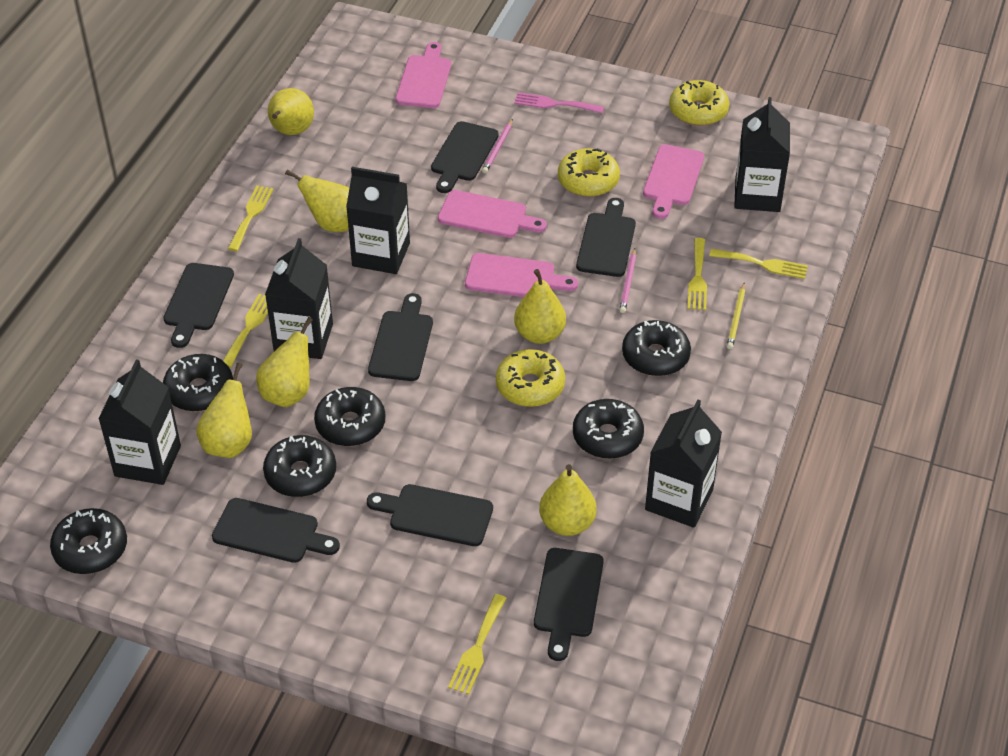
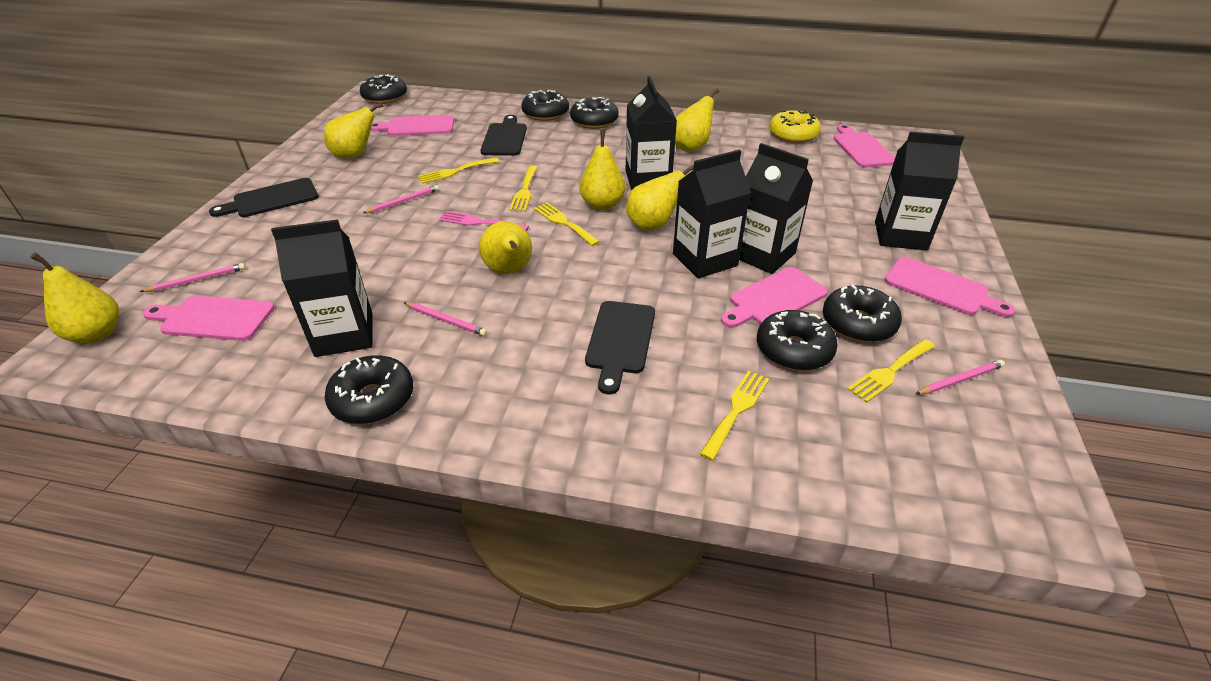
black cutting board: 7 -> 3
pink cutting board: 4 -> 5
pink pencil: 2 -> 4
yellow donut: 3 -> 1
yellow pencil: 1 -> 0

